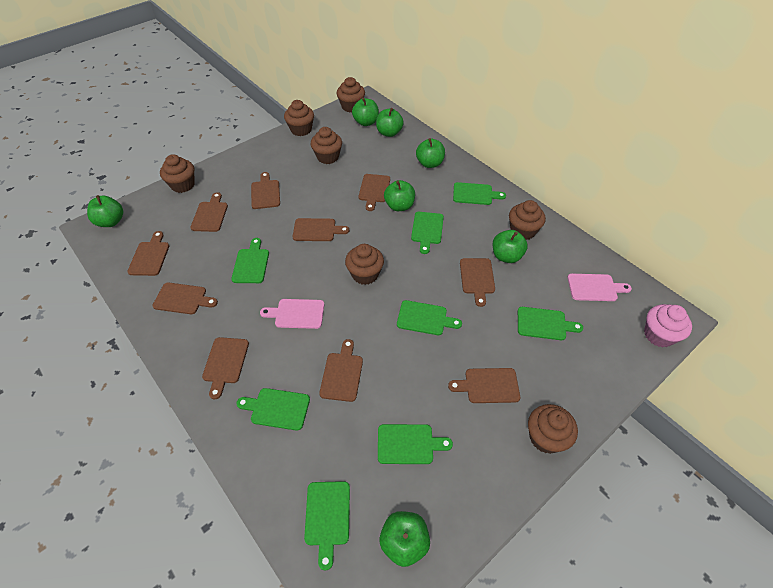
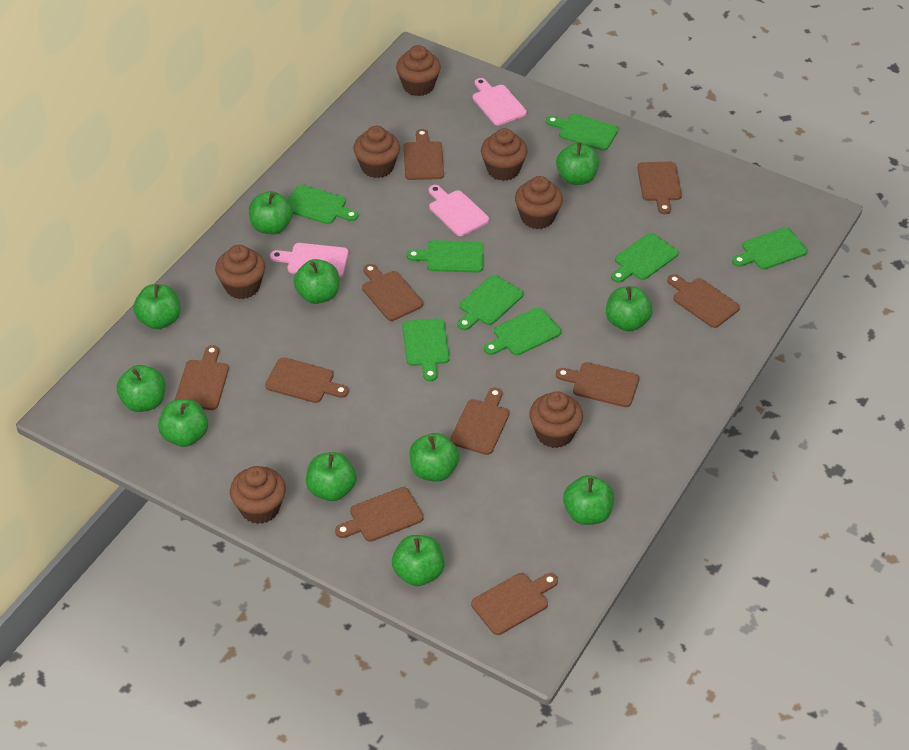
green apple: 7 -> 11
pink cupcake: 1 -> 0
pink cutting board: 2 -> 3

